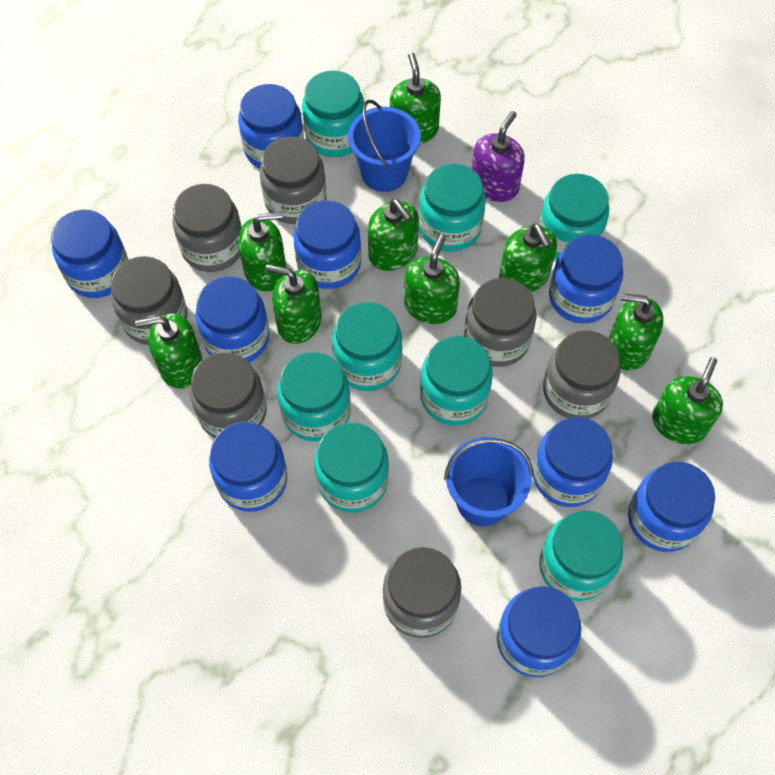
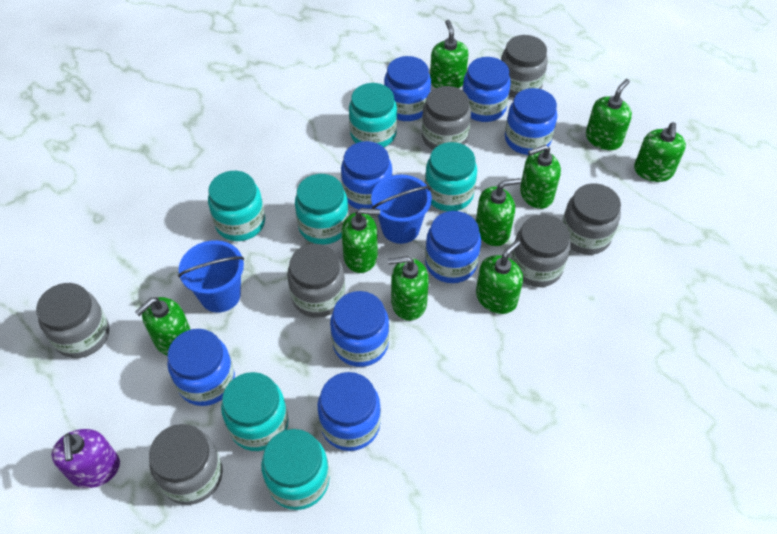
blue jar: 9 -> 8
turquoise jar: 8 -> 6

